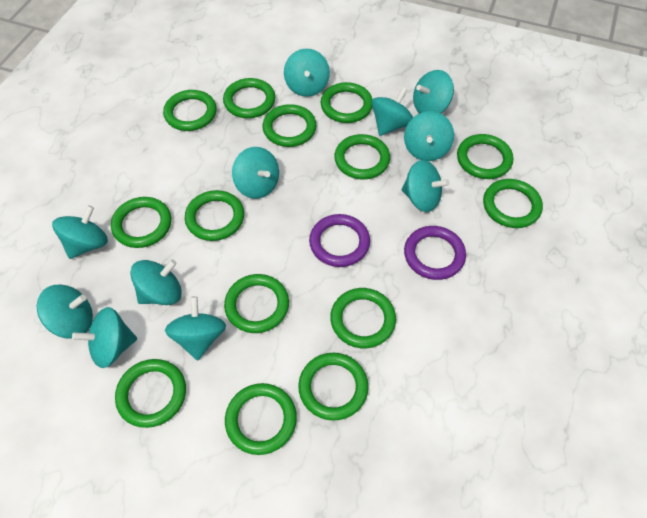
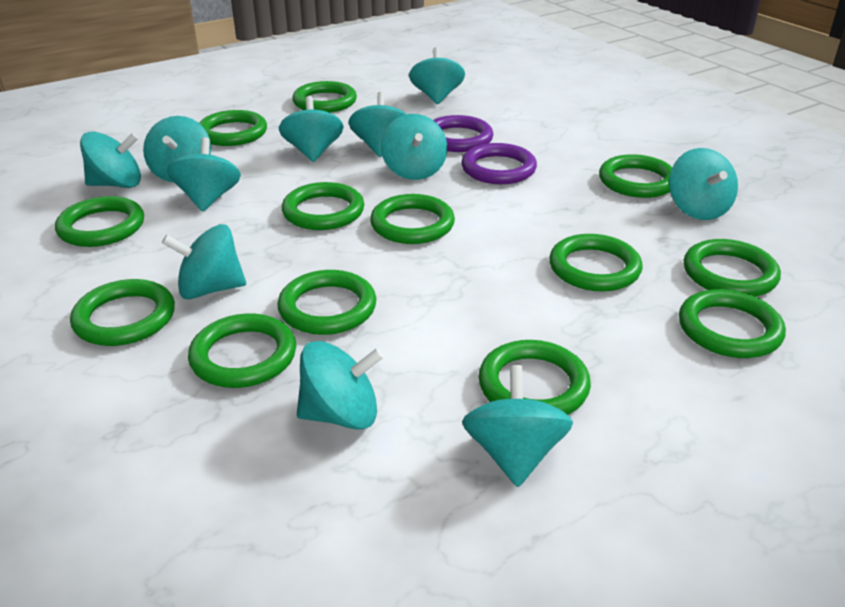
green ring: 14 -> 13

